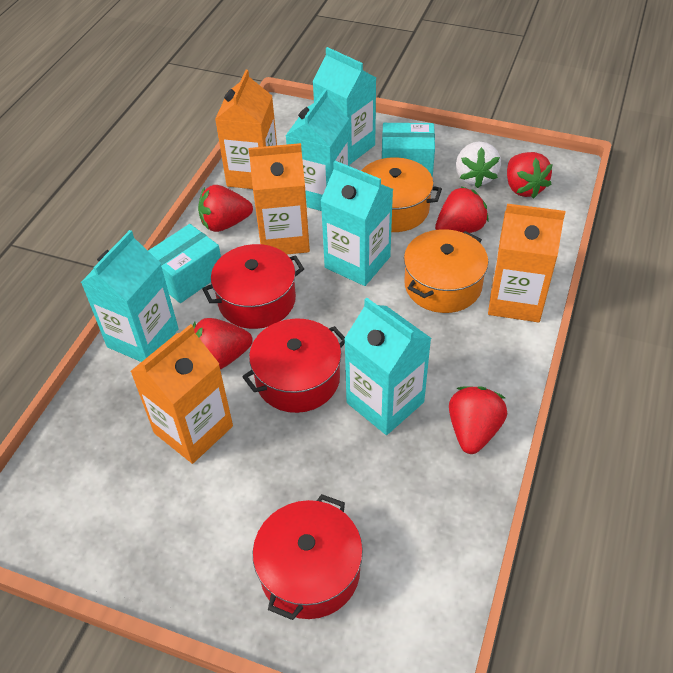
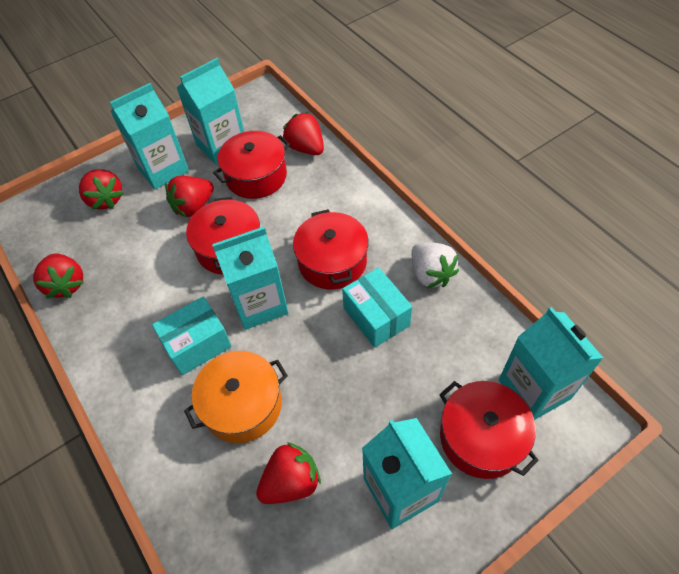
orange carton: 4 -> 0
orange pot: 2 -> 1
red pot: 3 -> 4

